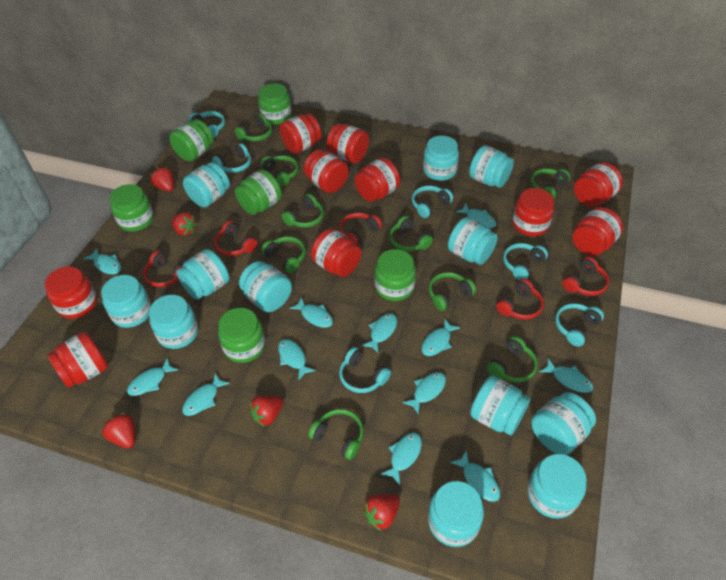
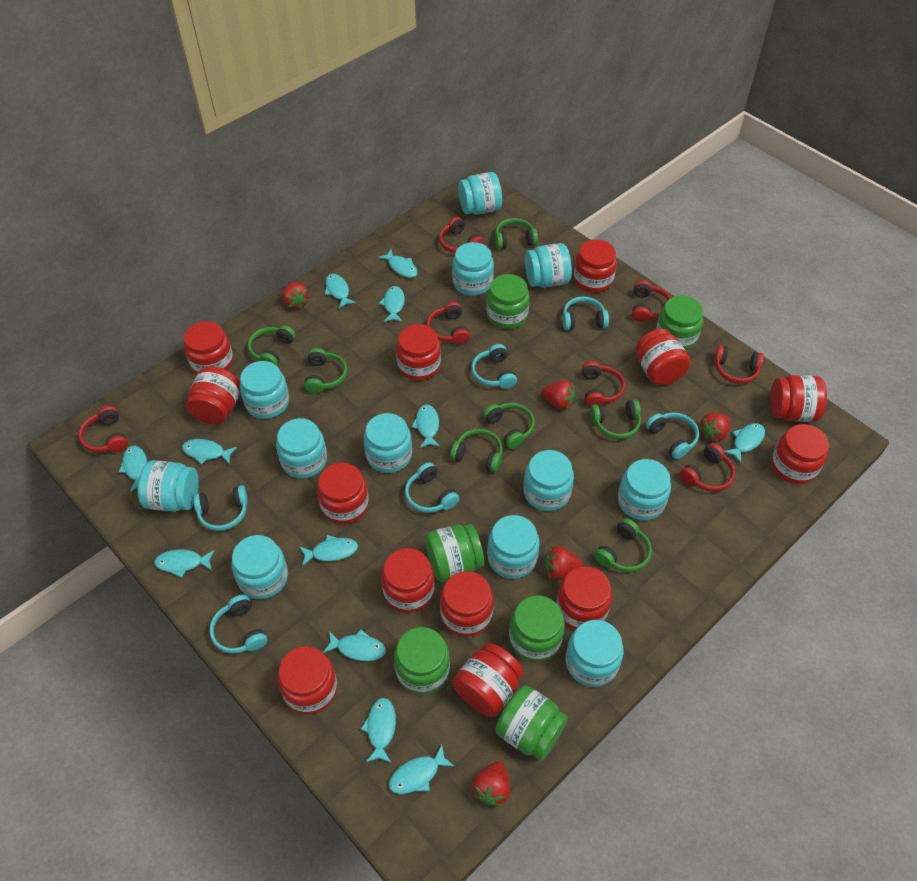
green headphones: 9 -> 7
red headphones: 5 -> 7
red jar: 10 -> 13

